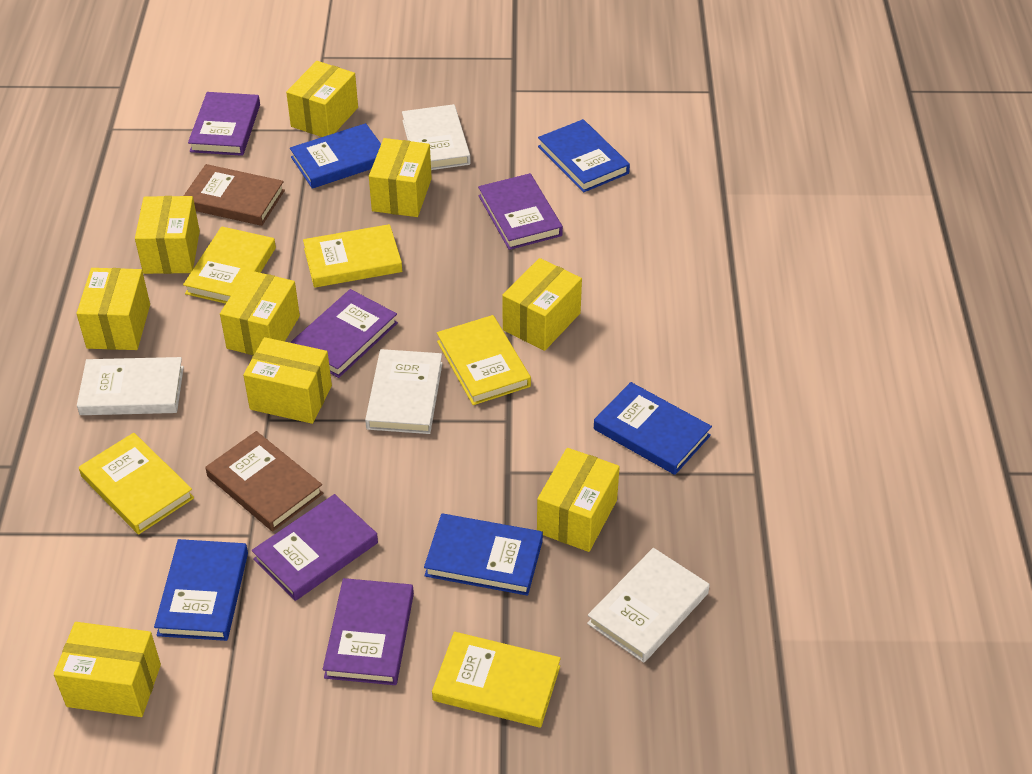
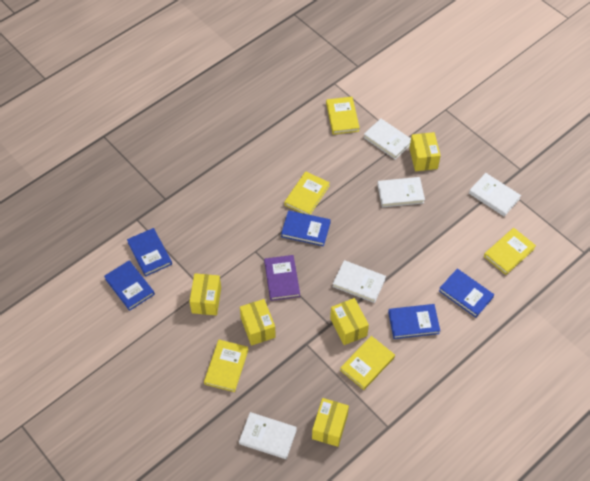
brown book: 2 -> 0
purple book: 5 -> 1
white book: 4 -> 5
yellow box: 9 -> 5

